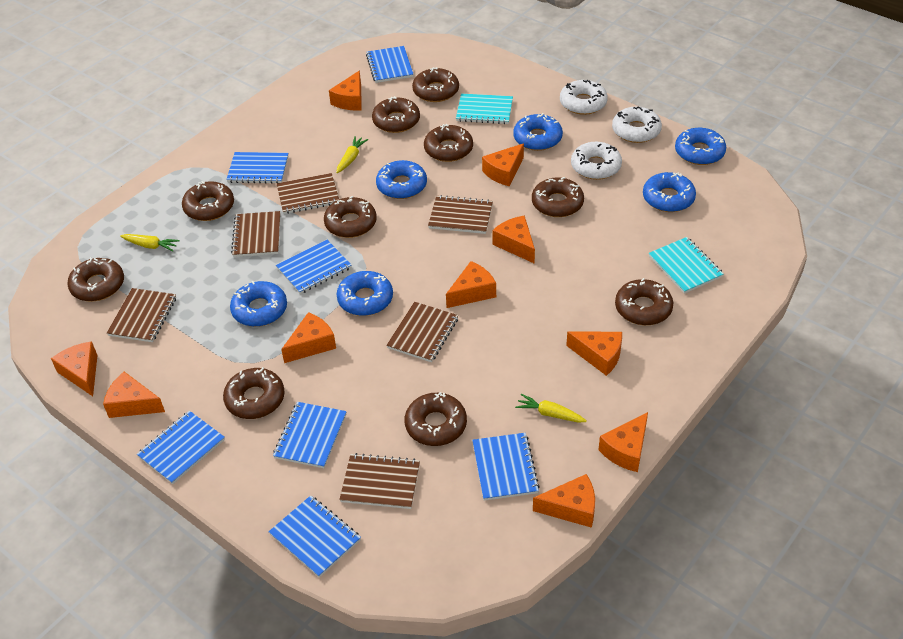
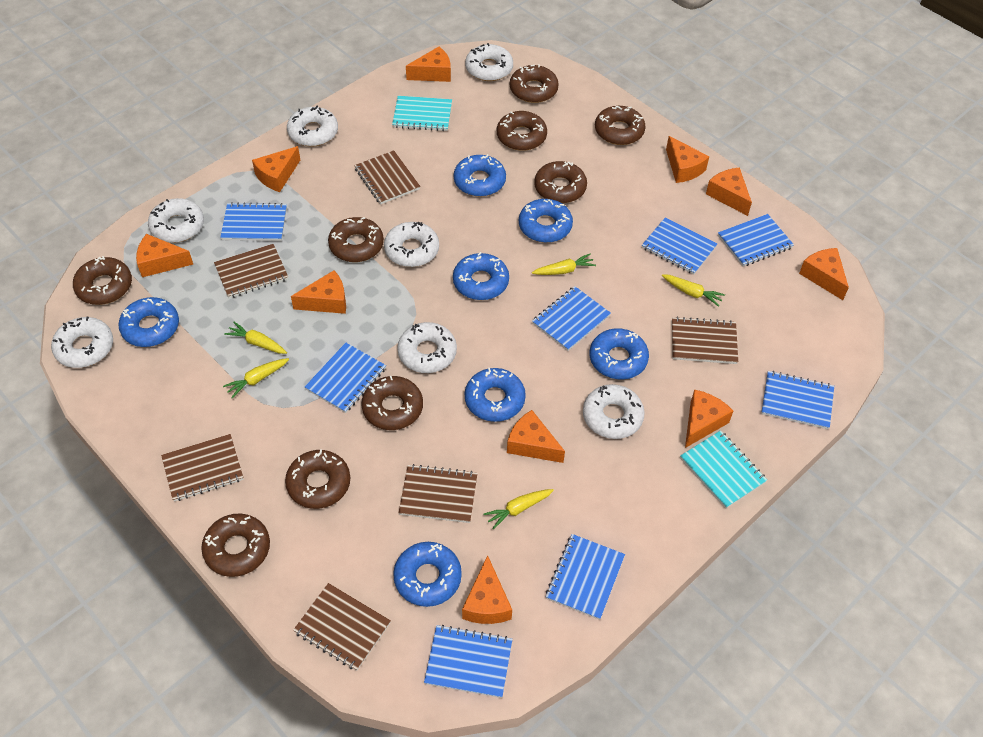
blue donut: 6 -> 7
blue notebook: 7 -> 8
brown donut: 10 -> 9
white donut: 3 -> 7
yellow carrot: 3 -> 5

